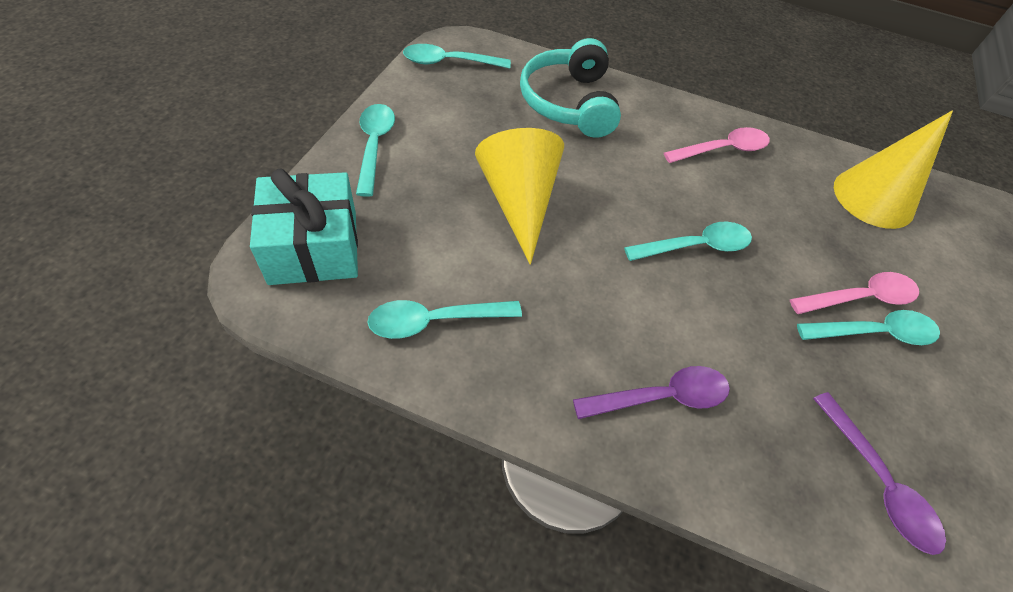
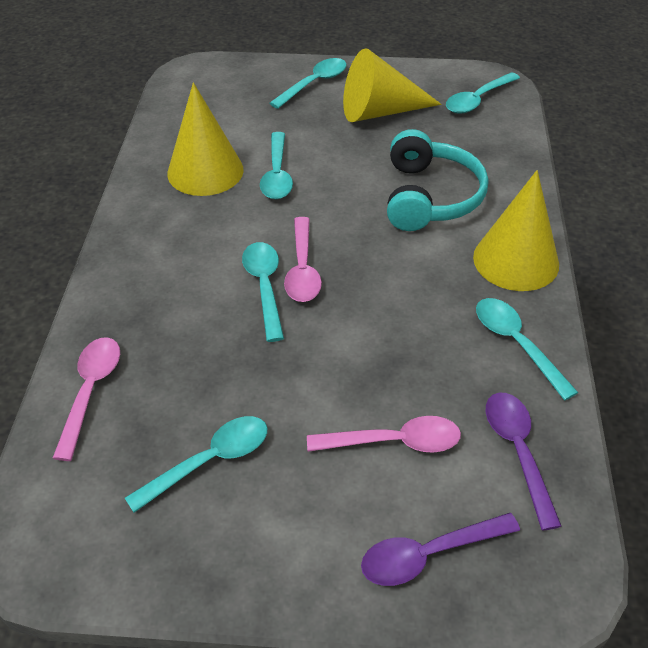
pink spoon: 2 -> 3
turquoise gift: 1 -> 0
turquoise spoon: 5 -> 6
yellow cone: 2 -> 3

